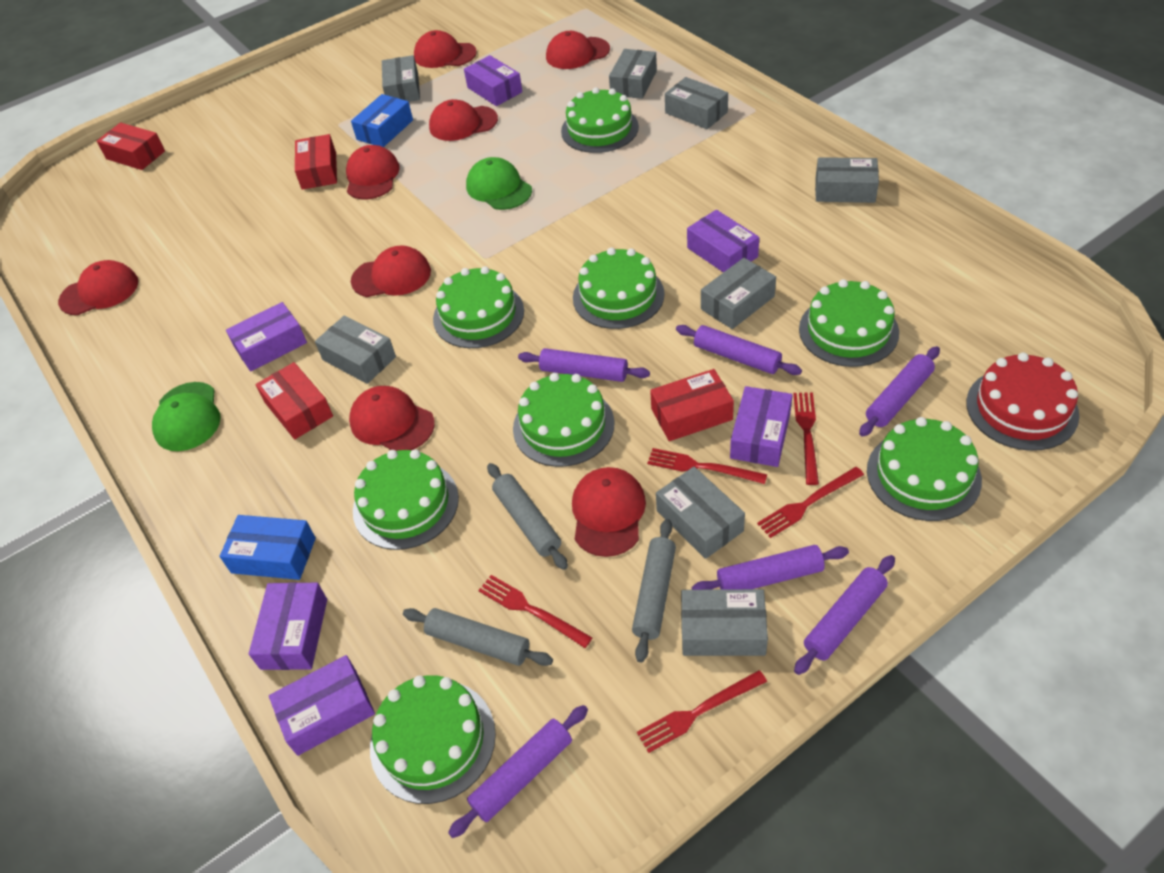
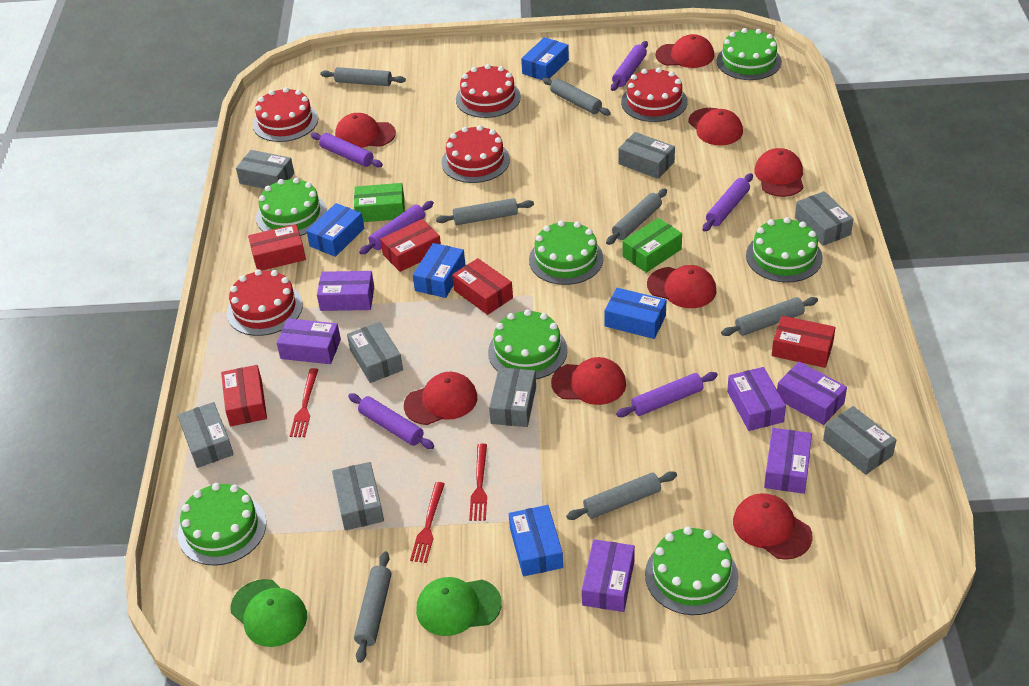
blue box: 2 -> 5
green box: 0 -> 2
green cake: 8 -> 7
grey rolling pin: 3 -> 7
red box: 4 -> 5
red cake: 1 -> 5
red fork: 5 -> 3

